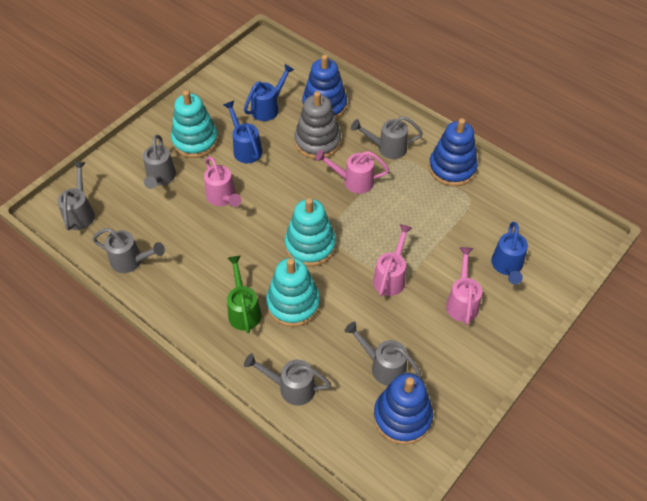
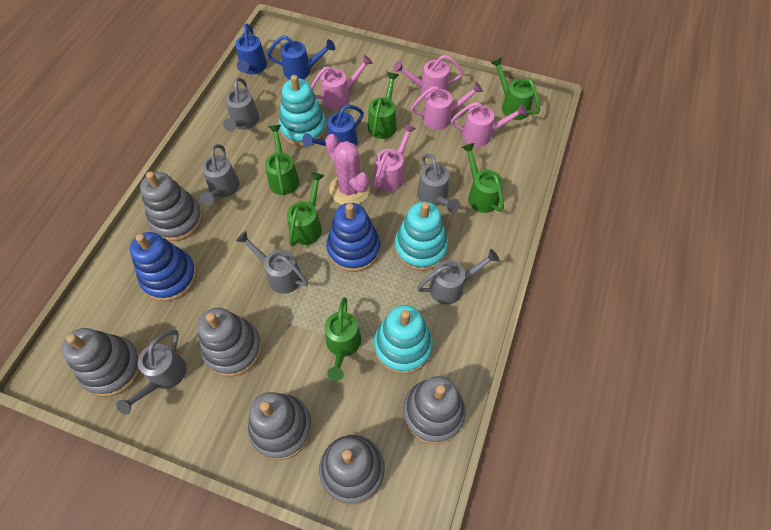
blue stacking toy: 3 -> 2
green watering can: 1 -> 6
grey stacking toy: 1 -> 6
pink cactus: 0 -> 1
pink watering can: 4 -> 5

